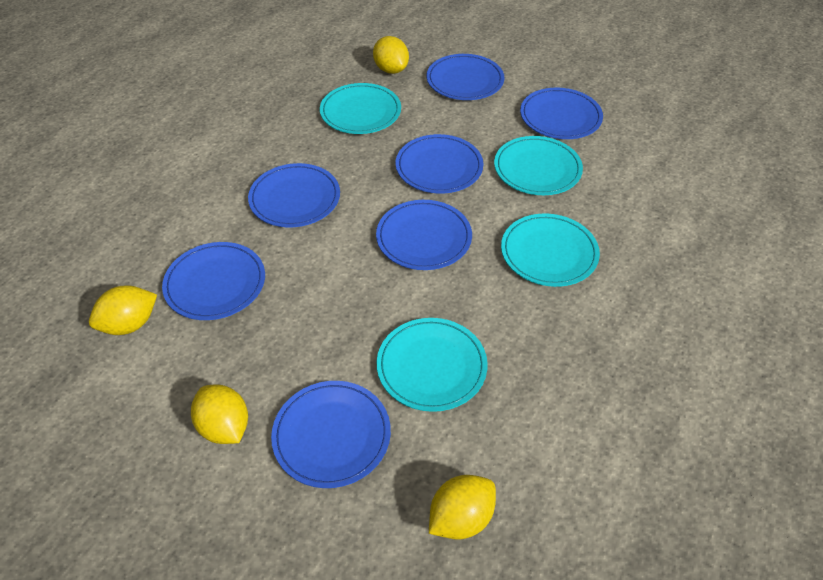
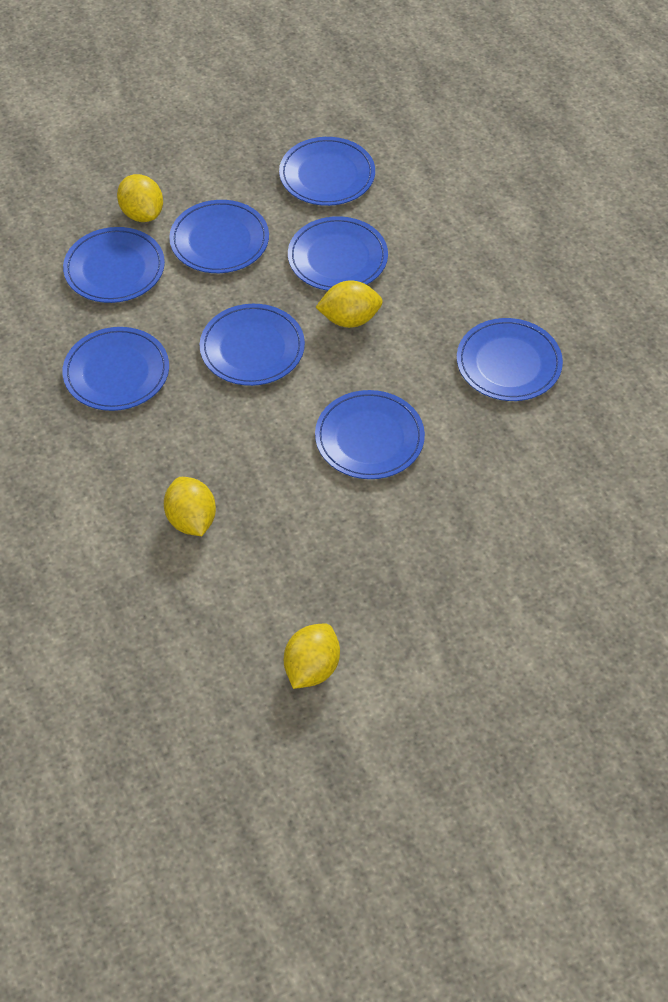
blue plate: 7 -> 8
turquoise plate: 4 -> 0

